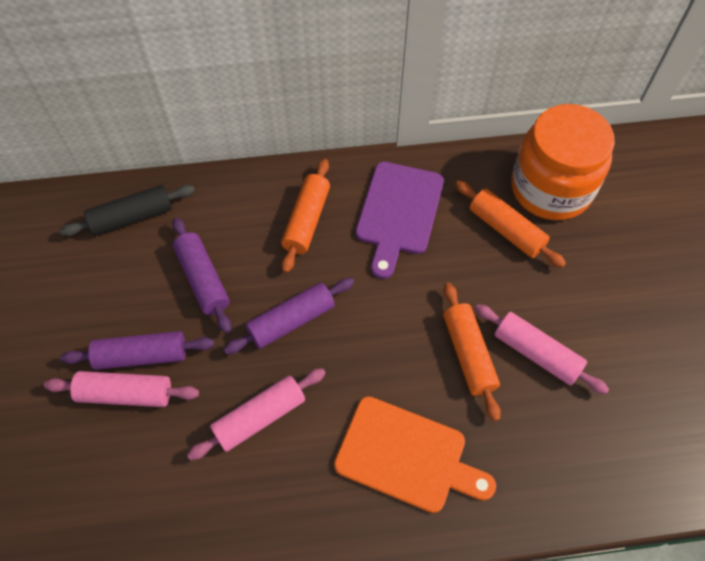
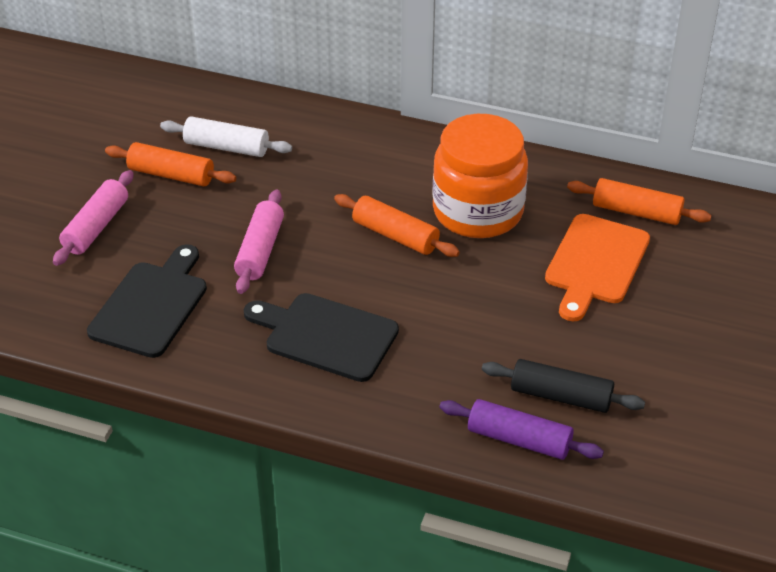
black cutting board: 0 -> 2
pink rolling pin: 3 -> 2
purple cutting board: 1 -> 0
purple rolling pin: 3 -> 1
white rolling pin: 0 -> 1

